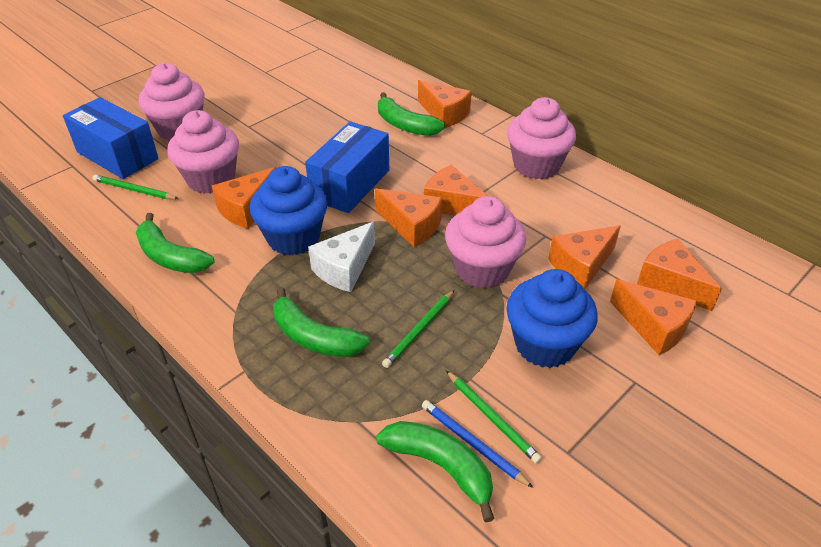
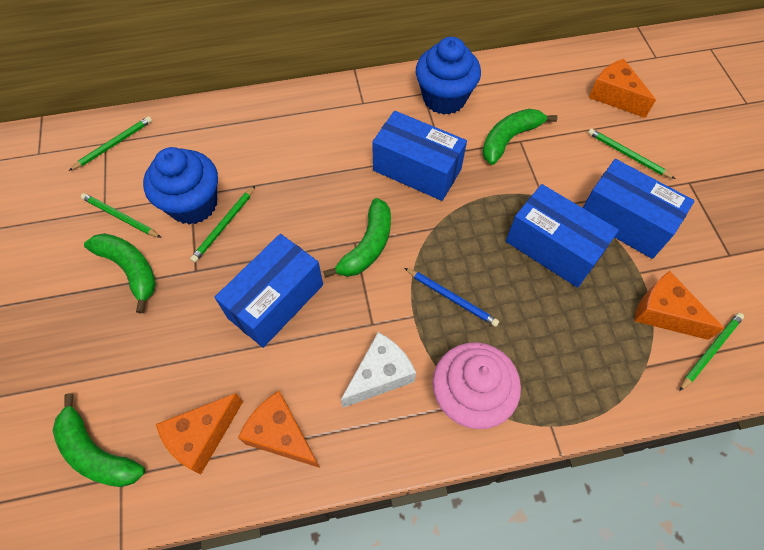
blue box: 2 -> 4
green pencil: 3 -> 5
orange cheese: 7 -> 4
pink cupcake: 4 -> 1

